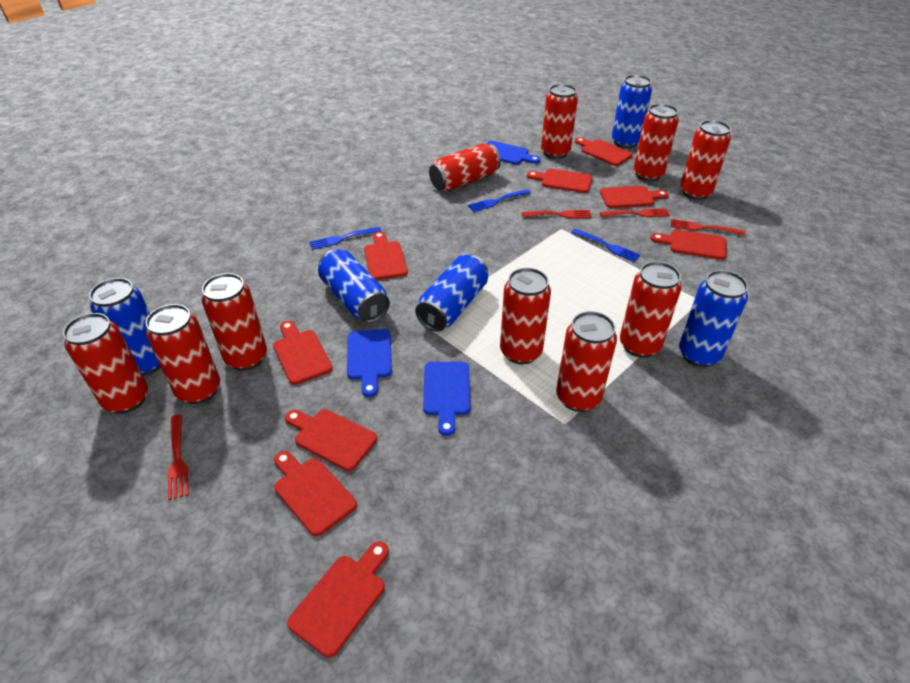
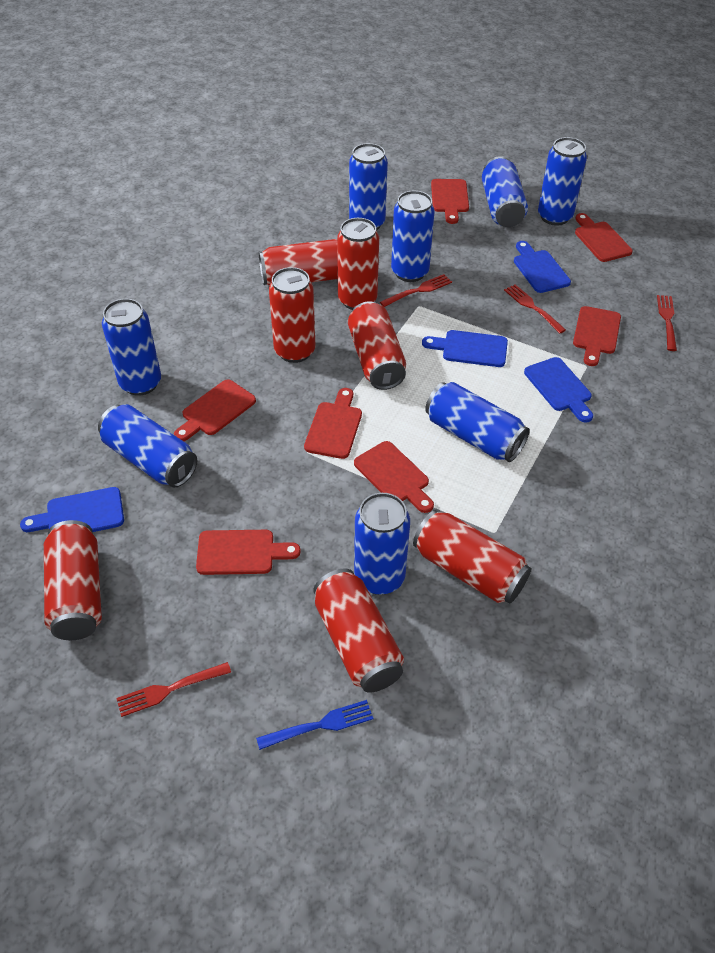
blue can: 5 -> 8
blue cutting board: 3 -> 4
blue fork: 3 -> 1
red can: 10 -> 7
red cutting board: 9 -> 7

